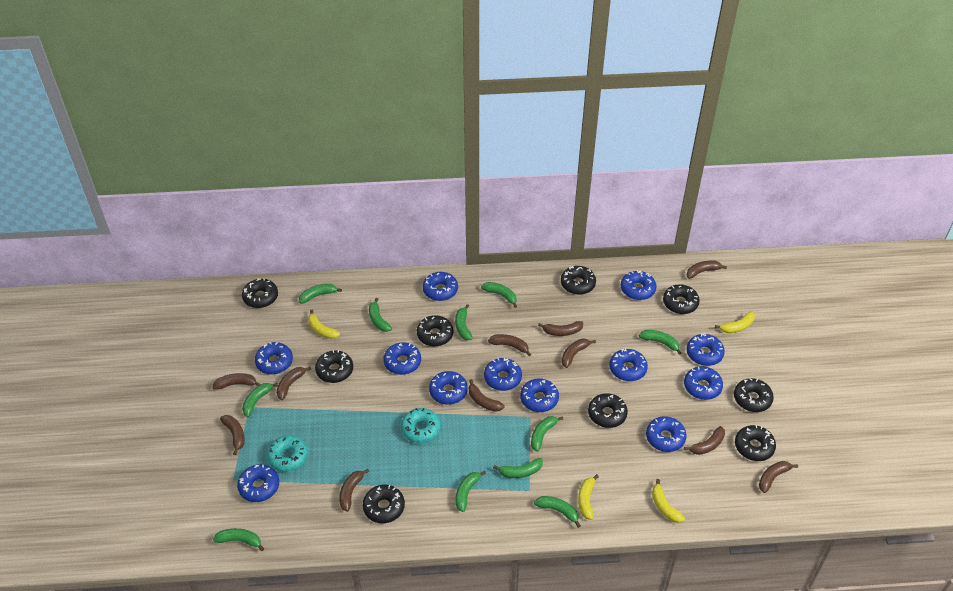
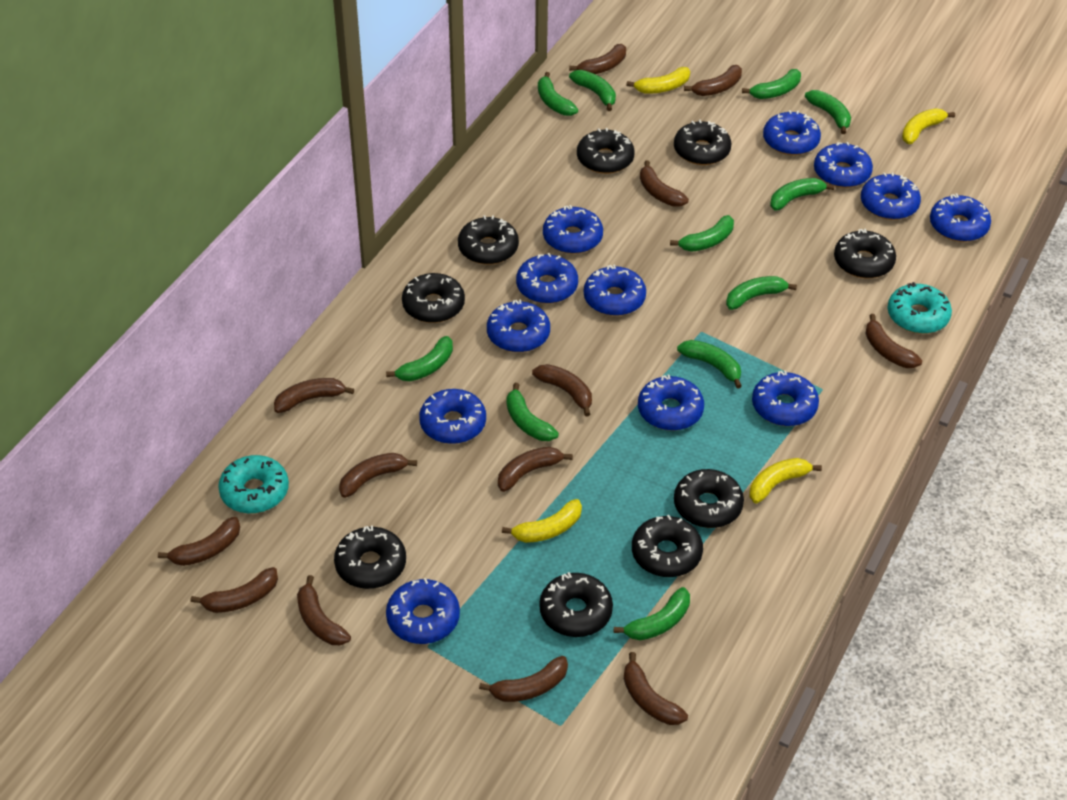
brown banana: 11 -> 13

